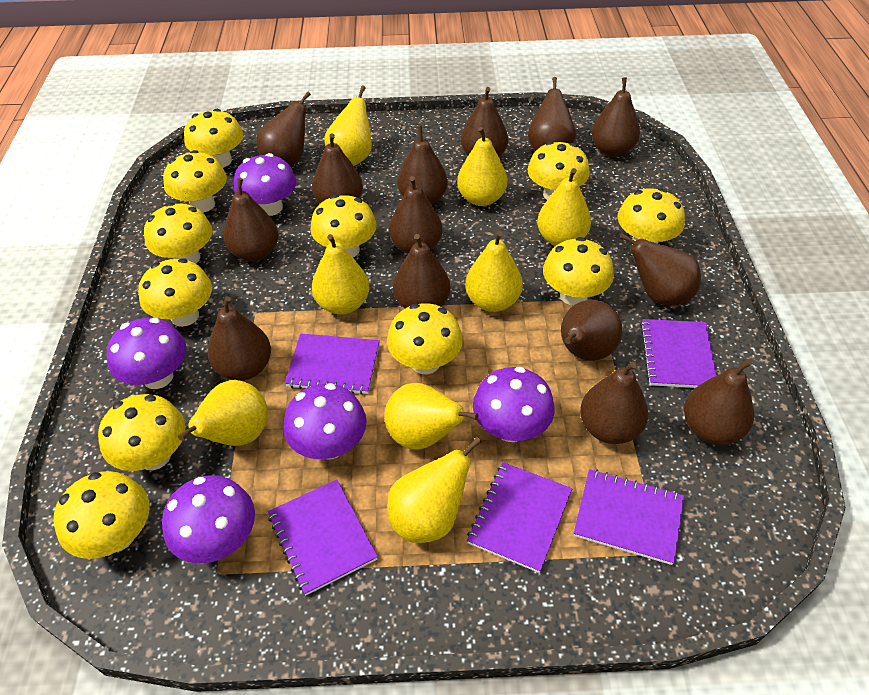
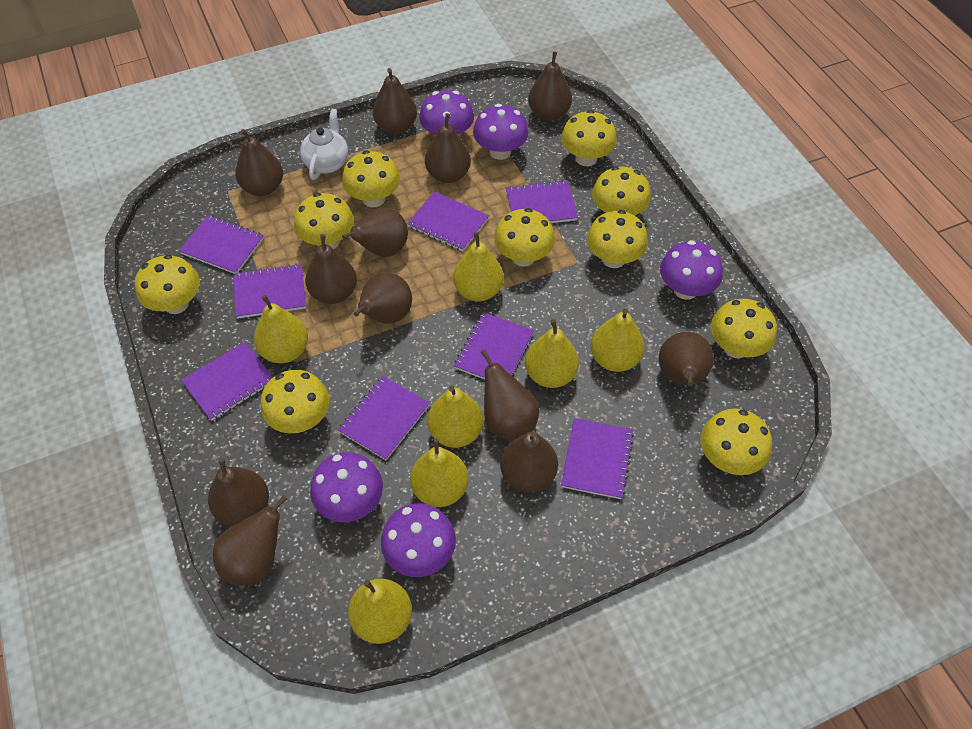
brown pear: 14 -> 12
purple notebook: 5 -> 8
white teapot: 0 -> 1
yellow mushroom: 11 -> 10
yellow pear: 8 -> 7

